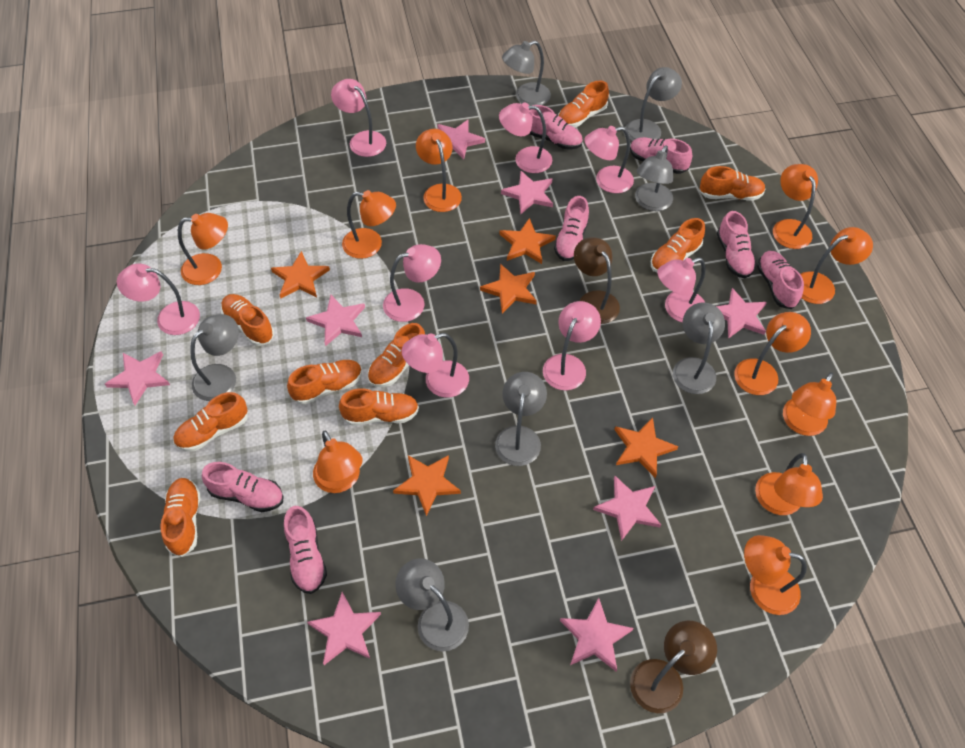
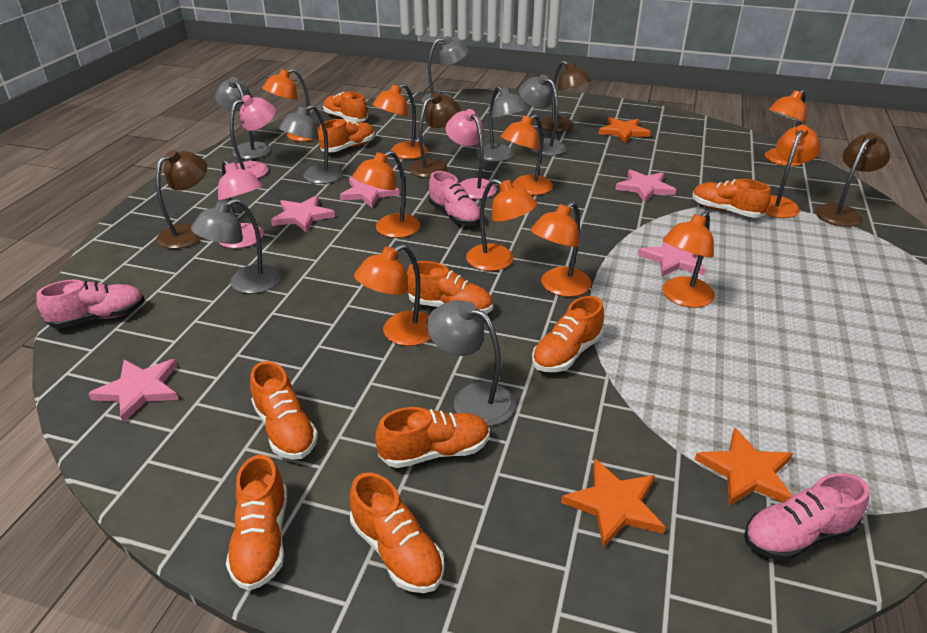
brown lamp: 2 -> 4
orange star: 5 -> 3
pink lamp: 8 -> 3
pink shoe: 7 -> 3
pink star: 8 -> 5

